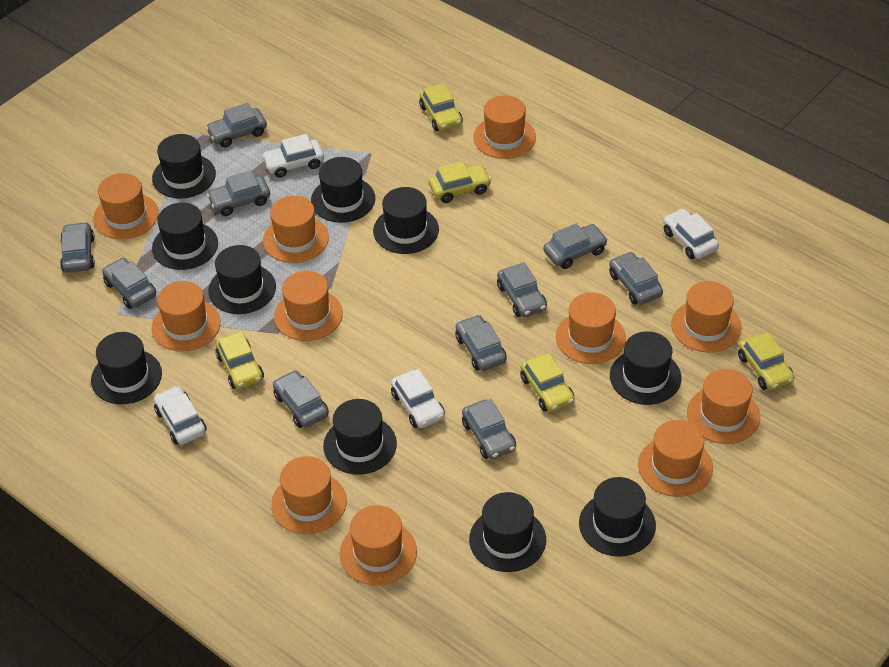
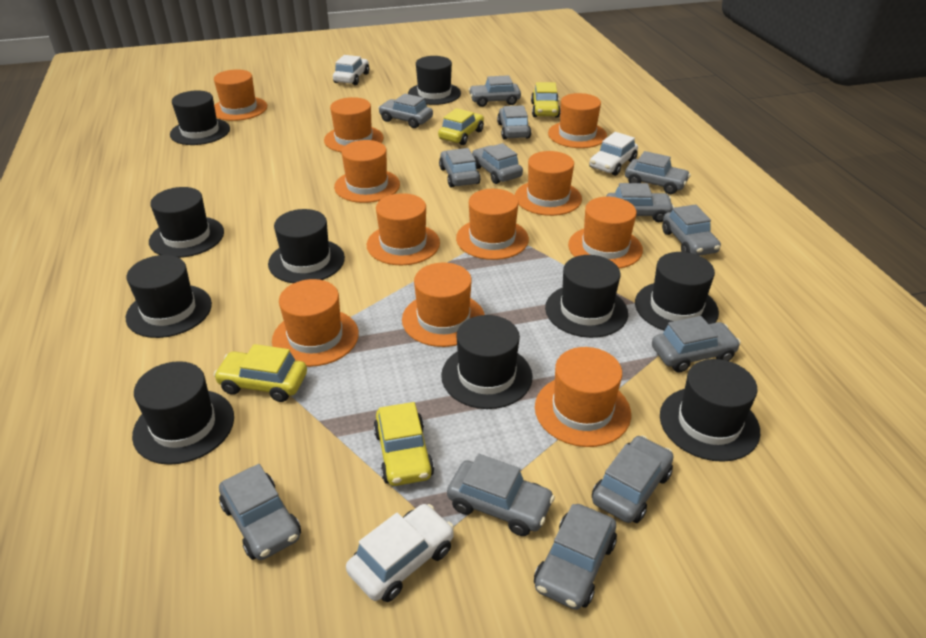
grey car: 10 -> 13
white car: 4 -> 3
yellow car: 5 -> 4

